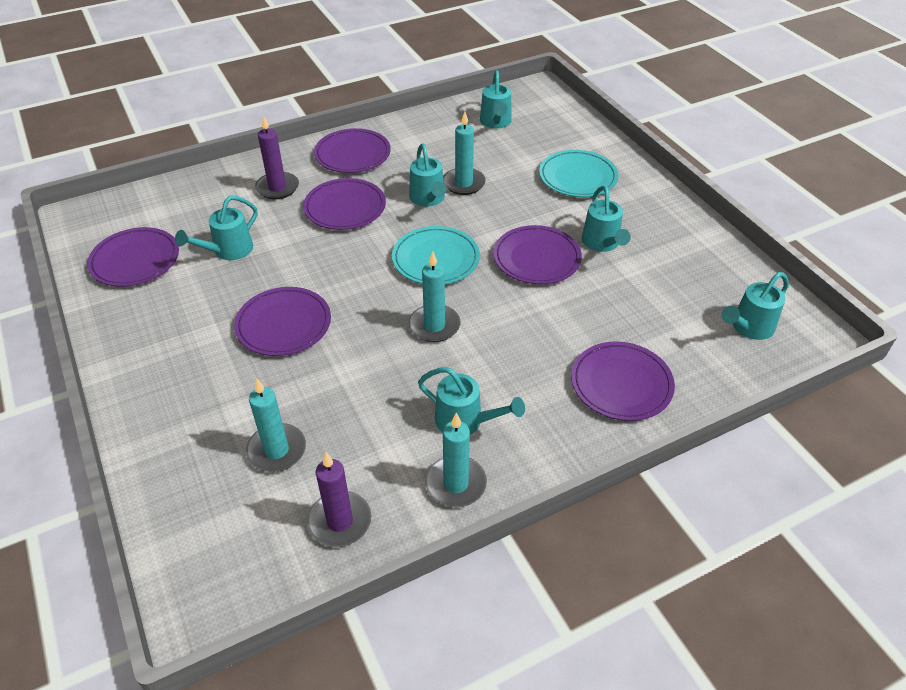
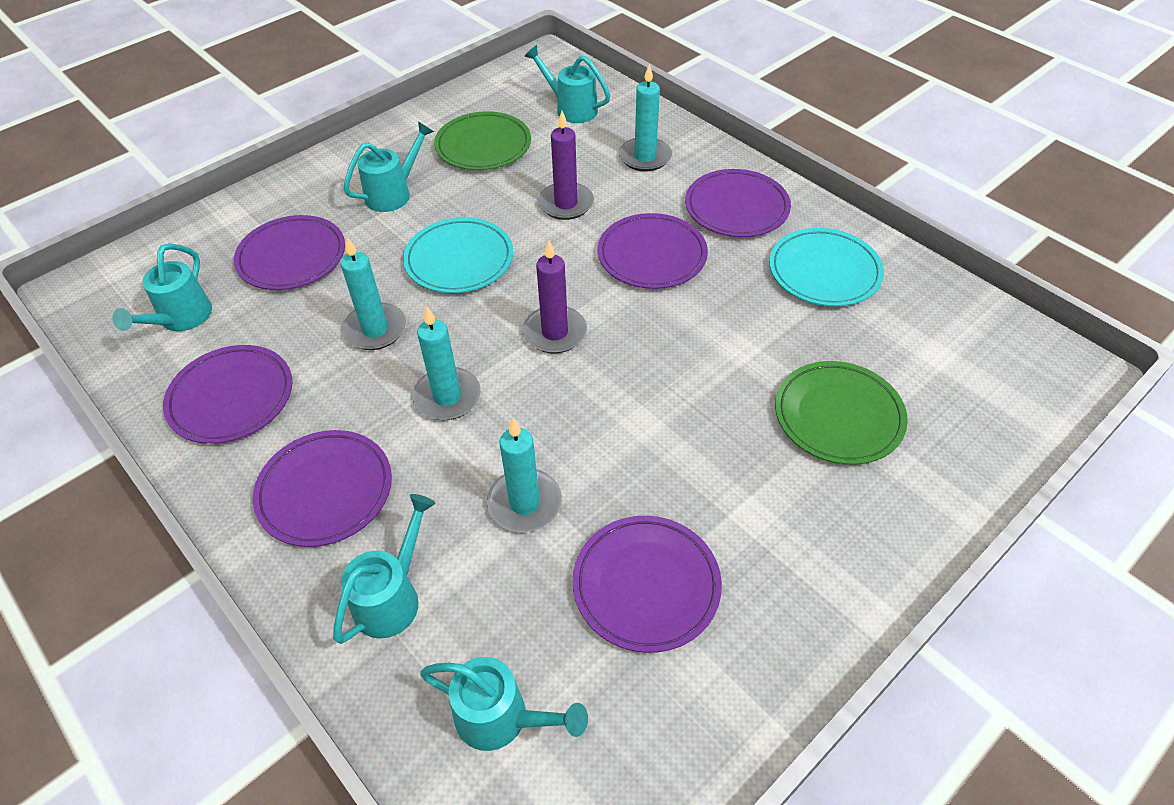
green plate: 0 -> 2
turquoise watering can: 6 -> 5

